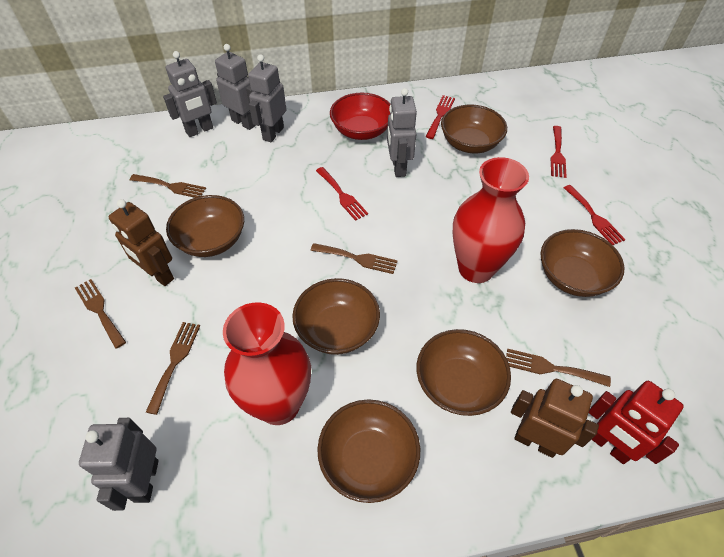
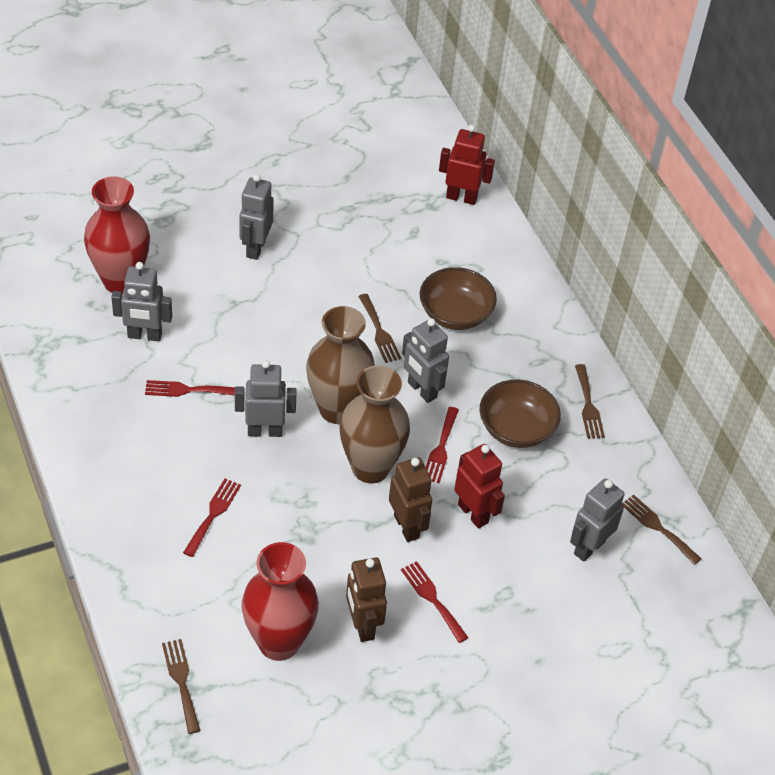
brown bowl: 6 -> 2
brown fork: 5 -> 4
brown vase: 0 -> 2
red bowl: 1 -> 0
red robot: 1 -> 2

